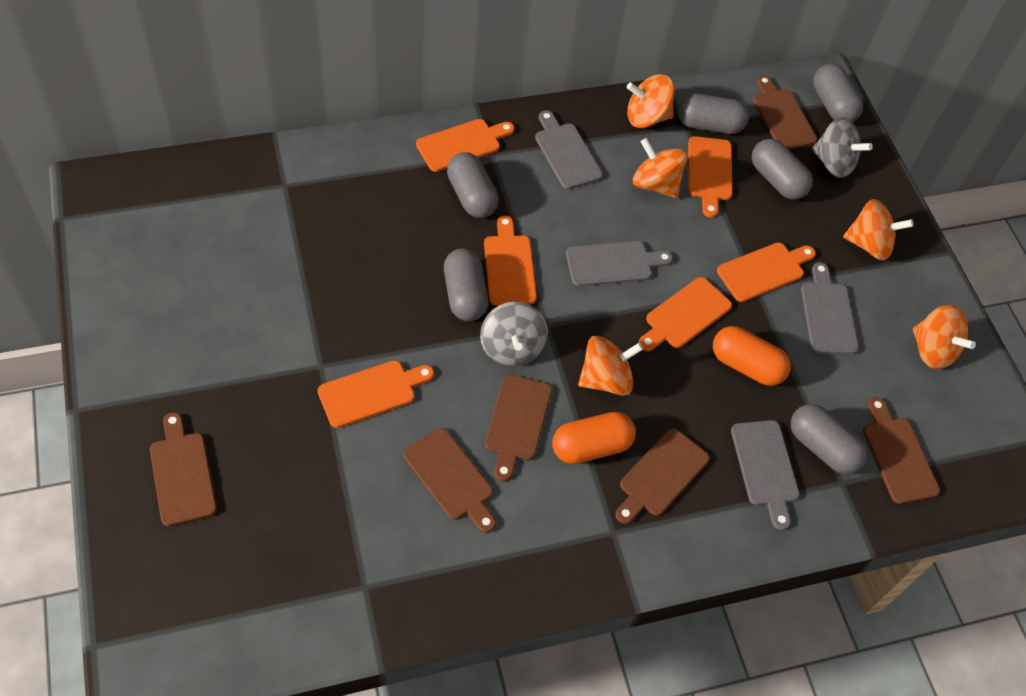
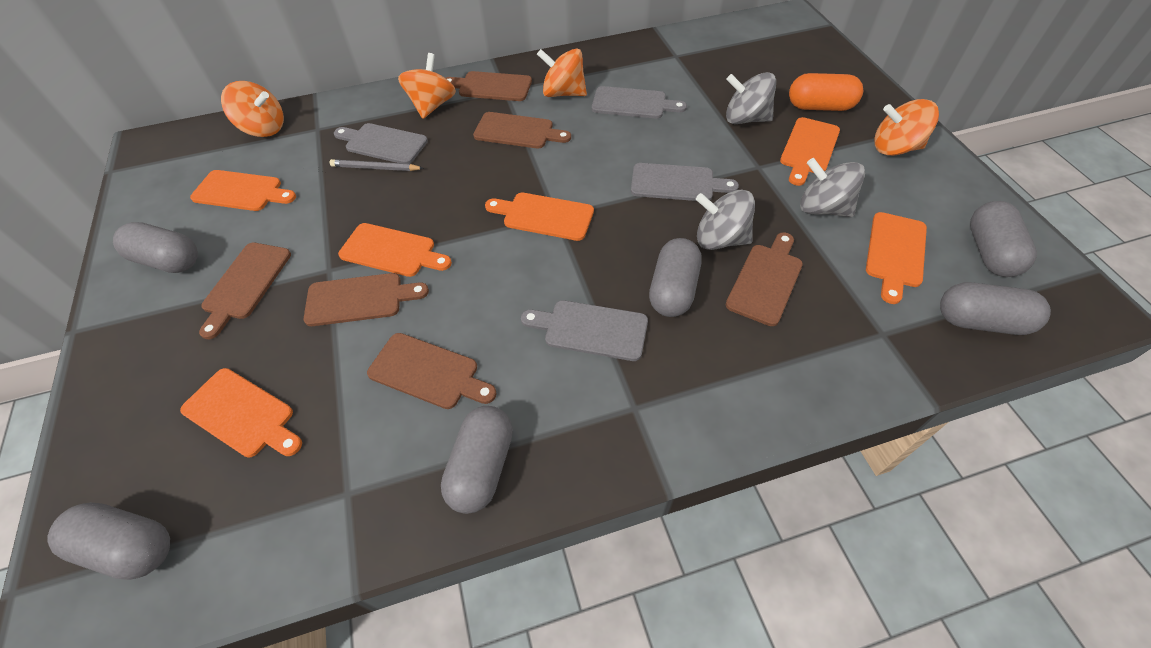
grey pencil: 0 -> 1
grey spinning top: 2 -> 3
orange capsule: 2 -> 1
orange spinning top: 5 -> 4

